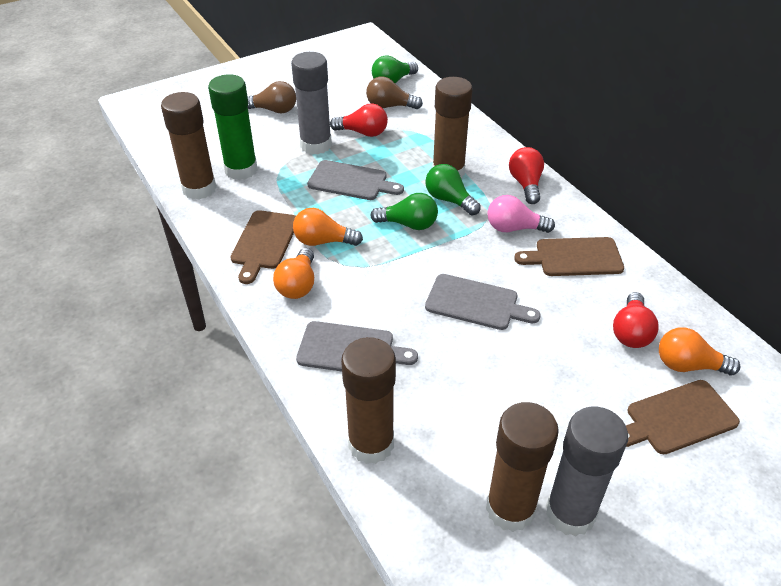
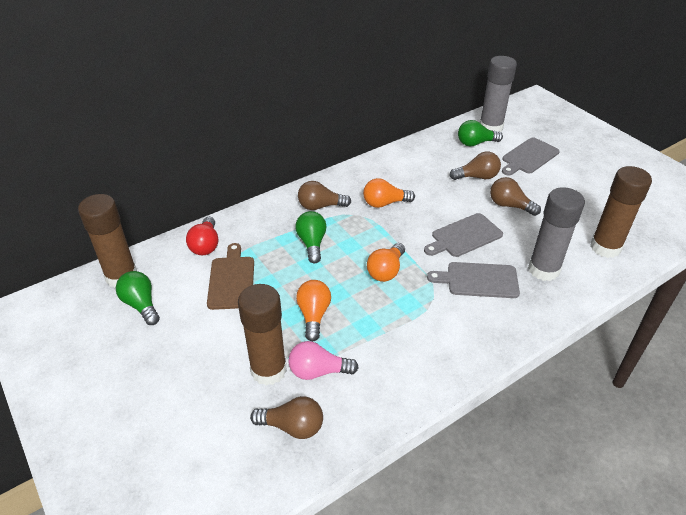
brown cutting board: 3 -> 1
brown glue stick: 4 -> 3
brown light bulb: 2 -> 4
green glue stick: 1 -> 0
red light bulb: 3 -> 1

